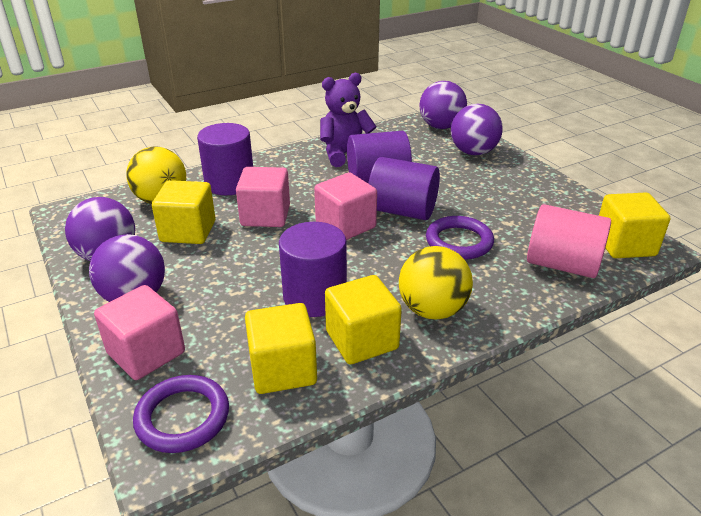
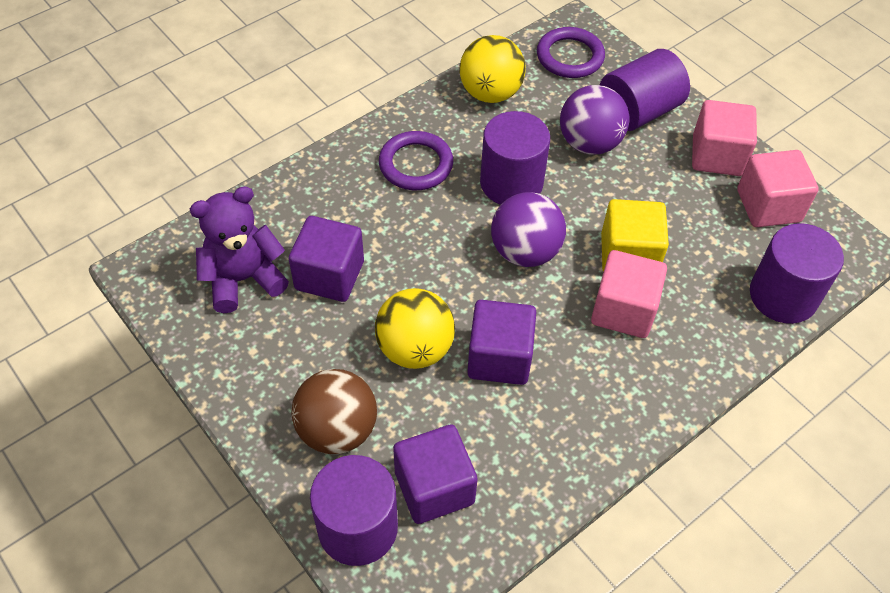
brown ball: 0 -> 1
pink cylinder: 1 -> 0
purple ball: 4 -> 2
purple cube: 0 -> 3
yellow cube: 4 -> 1

